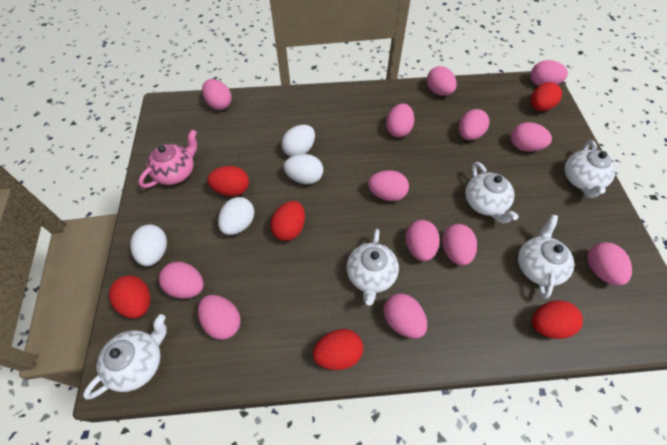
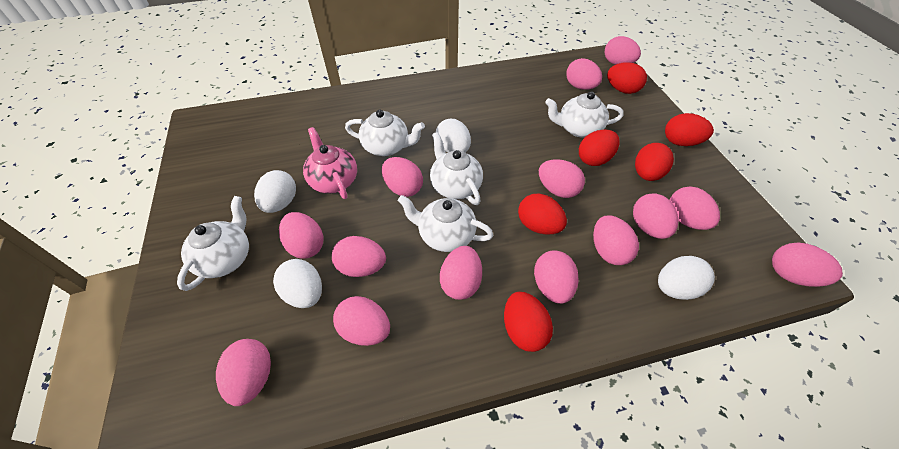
pink egg: 13 -> 14

